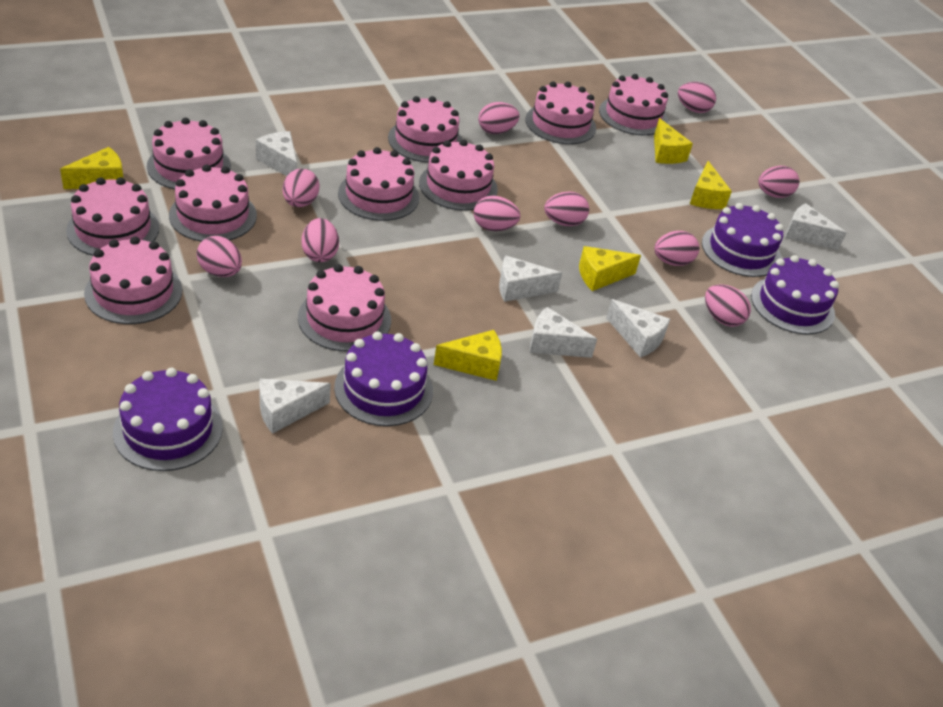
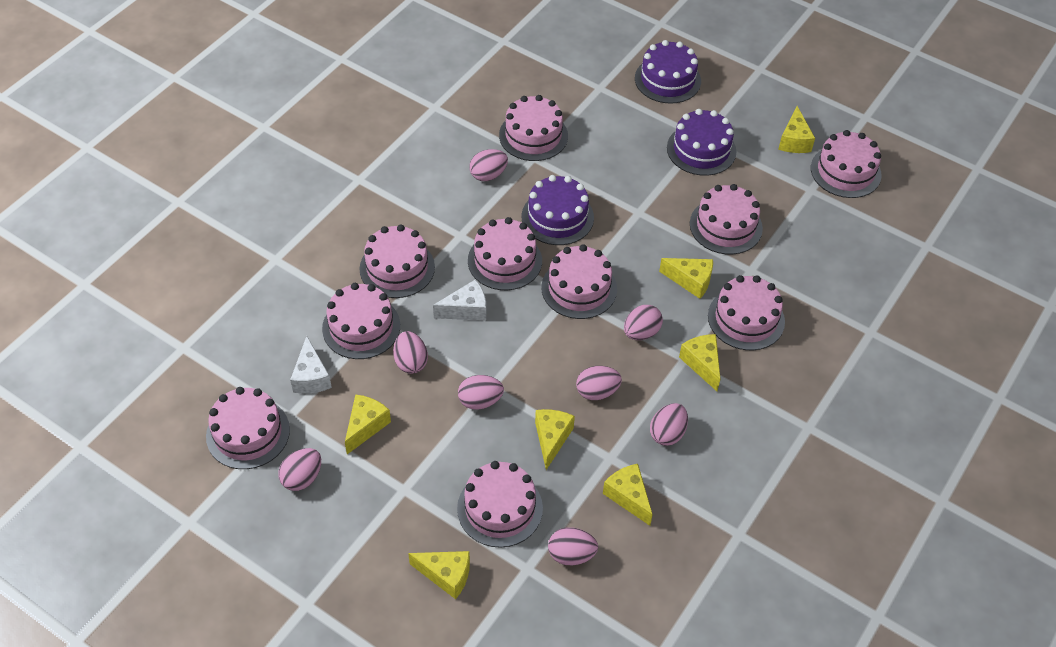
pink egg: 10 -> 8
purple cake: 4 -> 3
white cheese: 6 -> 2
yellow cheese: 5 -> 7

